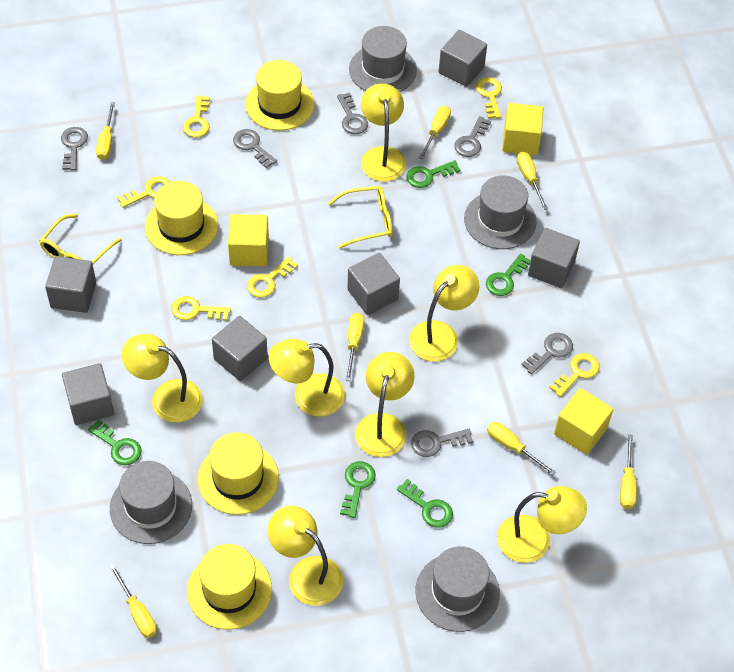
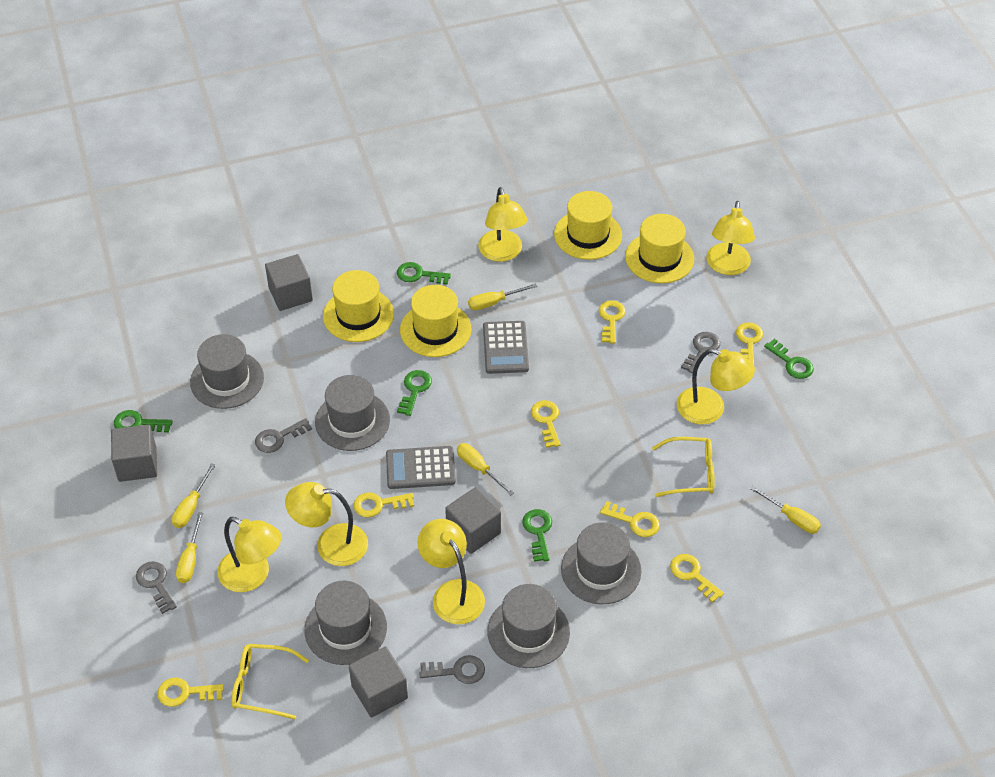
grey calculator: 0 -> 2
grey cube: 6 -> 4
grey hat: 4 -> 5
grey key: 6 -> 4
yellow cube: 3 -> 0
yellow key: 6 -> 7
yellow lamp: 7 -> 6
yellow screwdriver: 7 -> 5

